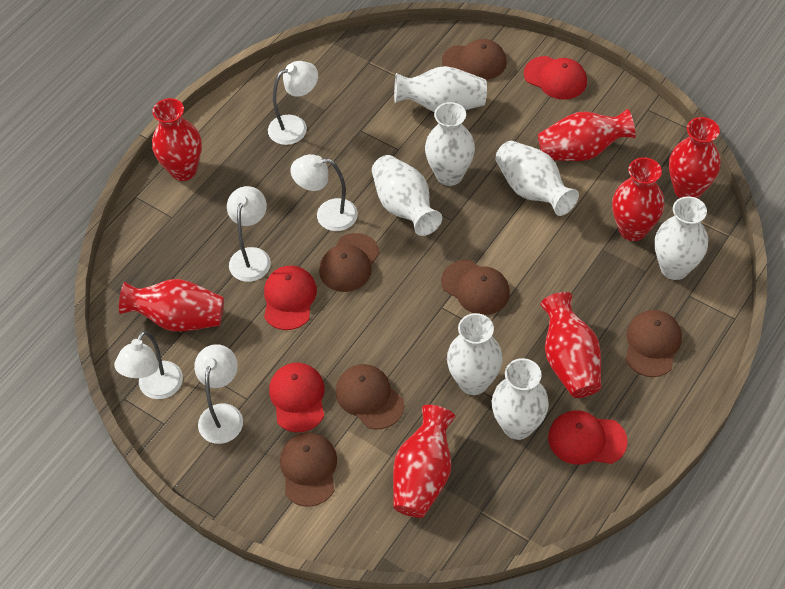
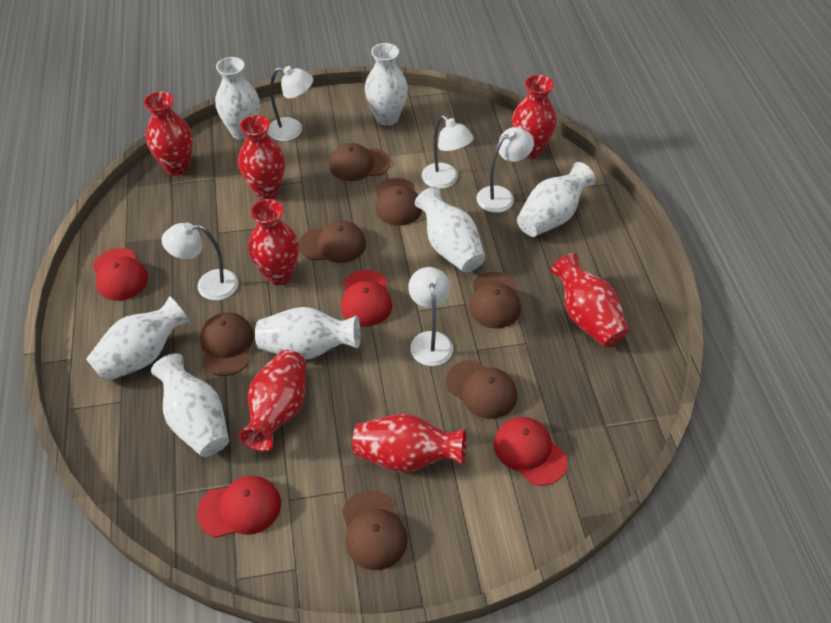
brown cap: 6 -> 7

